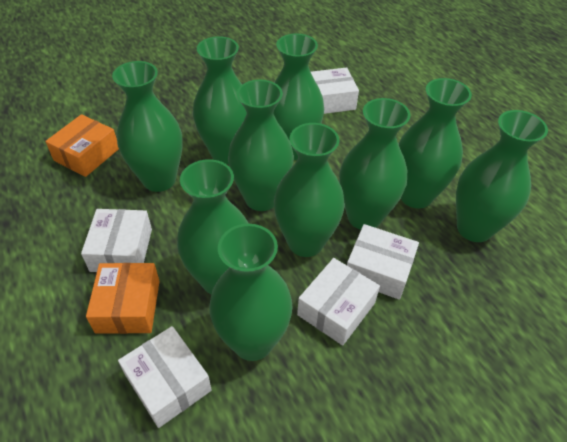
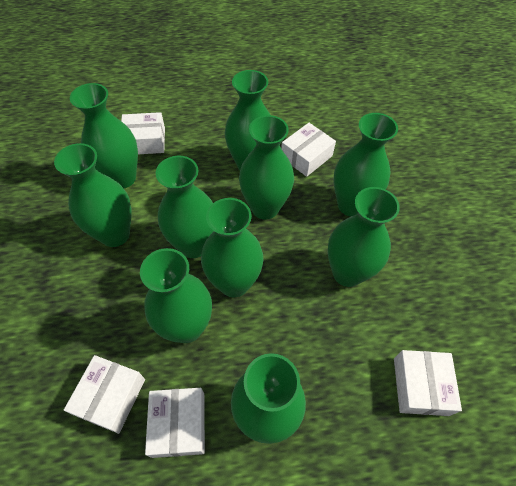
orange box: 2 -> 0

